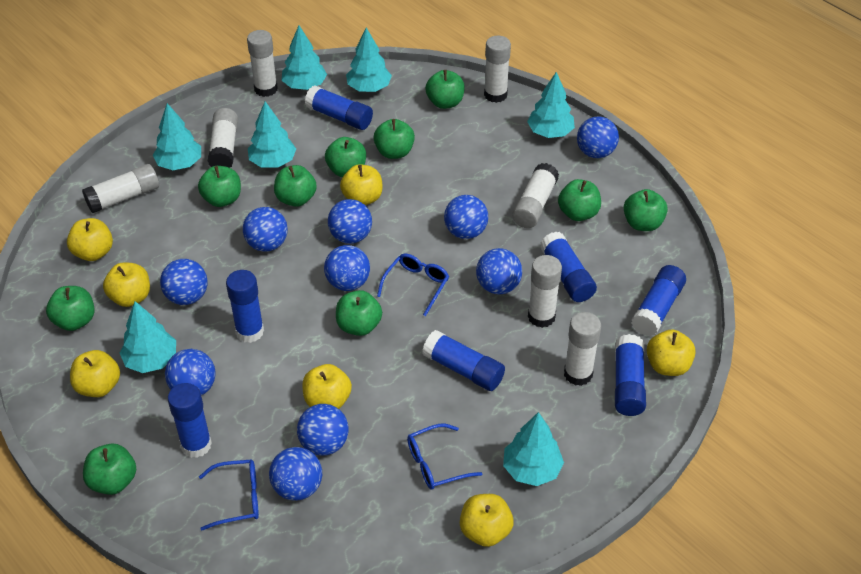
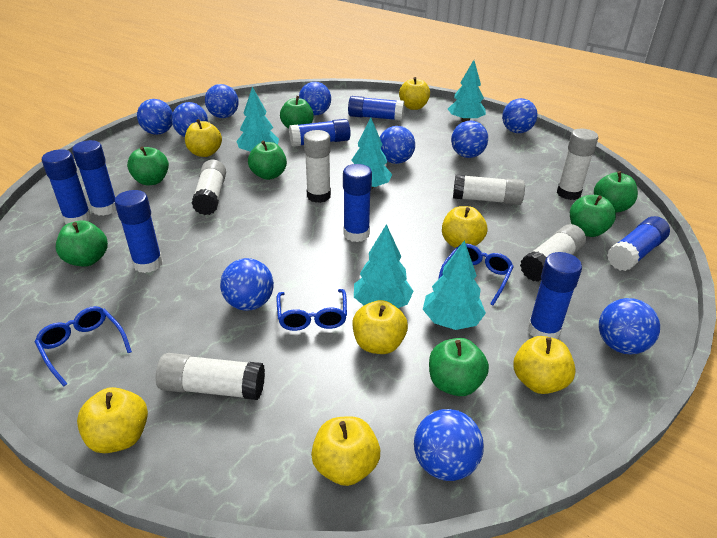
blue glue stick: 7 -> 8
green apple: 10 -> 7
turquoise tree: 7 -> 5
white glue stick: 7 -> 6

